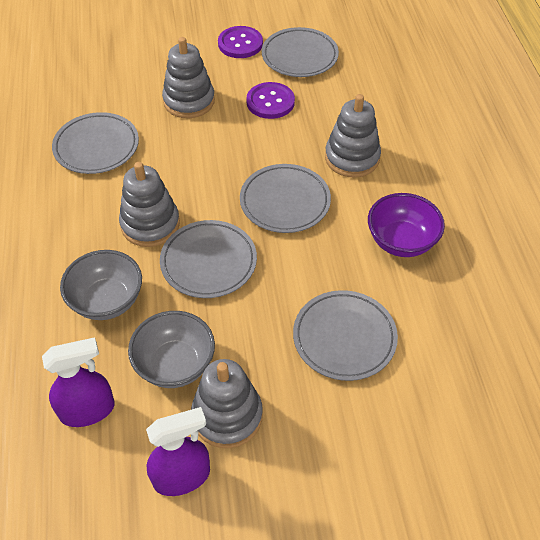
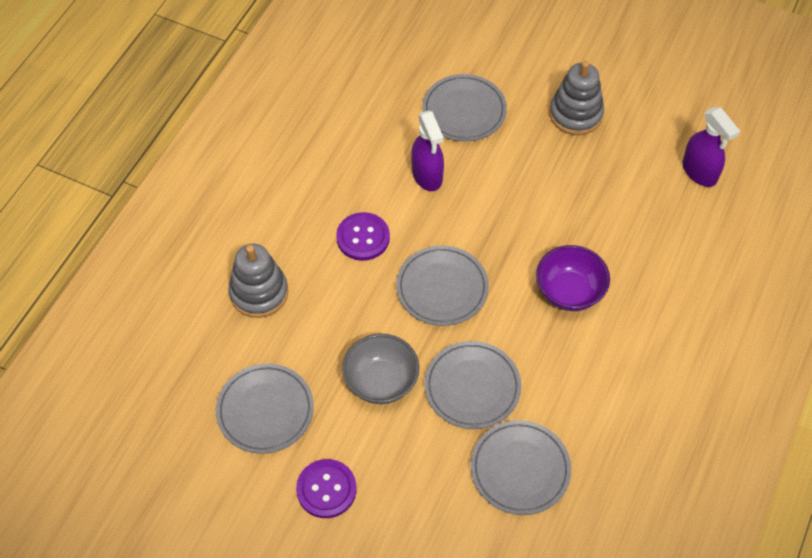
grey bowl: 2 -> 1
grey stacking toy: 4 -> 2

